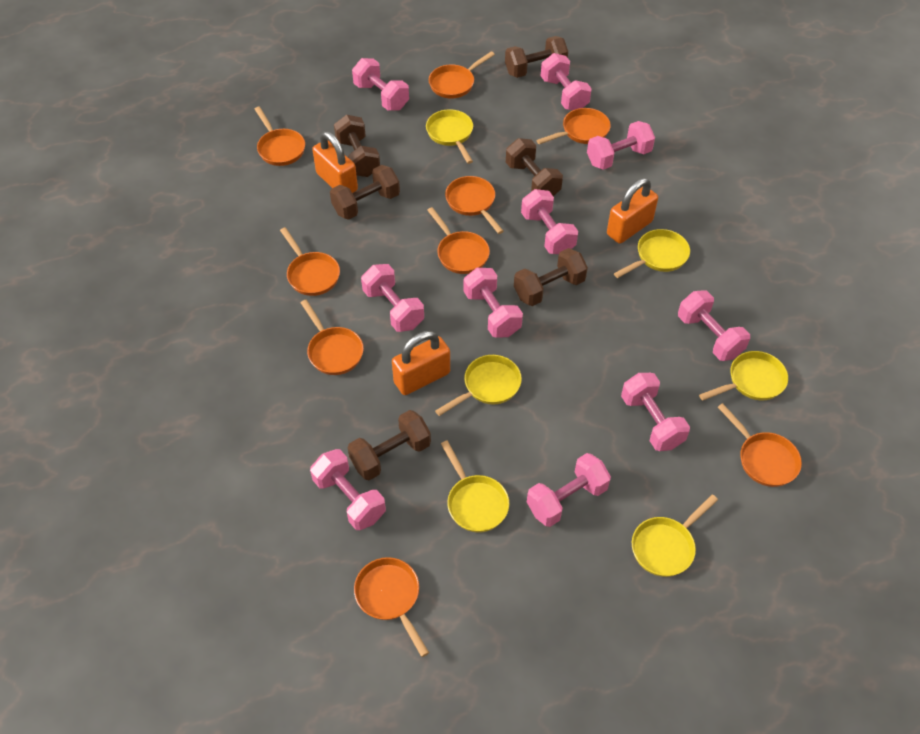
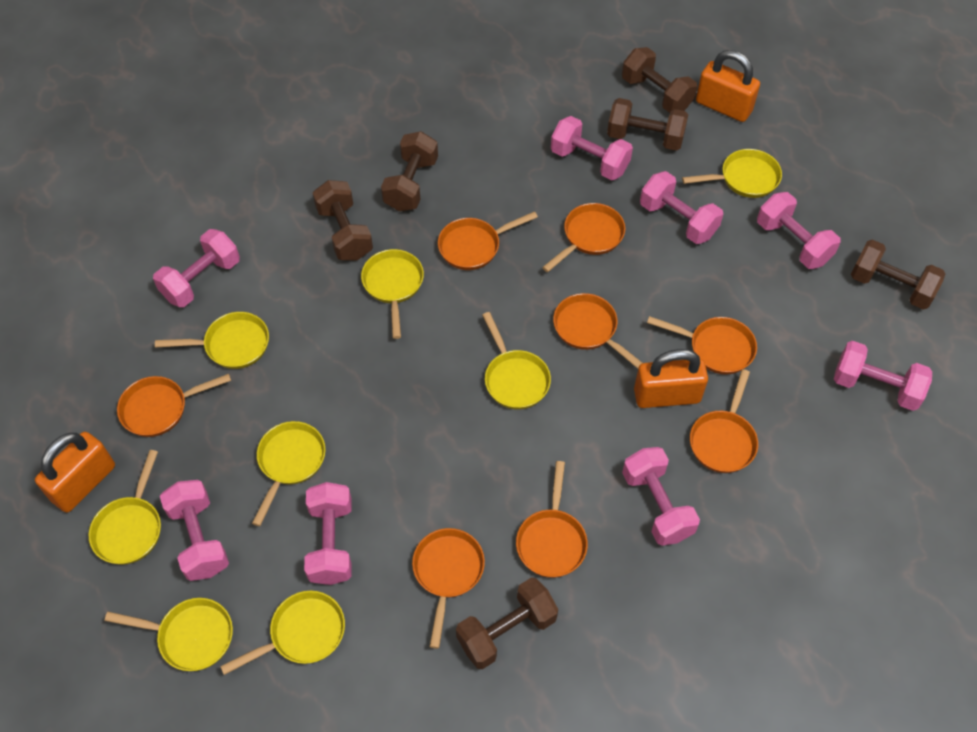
orange pan: 9 -> 8
pink dumbbell: 10 -> 8
yellow pan: 6 -> 8

